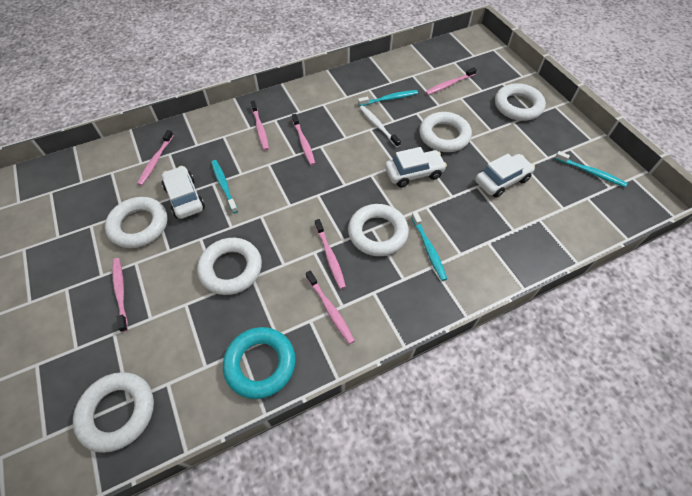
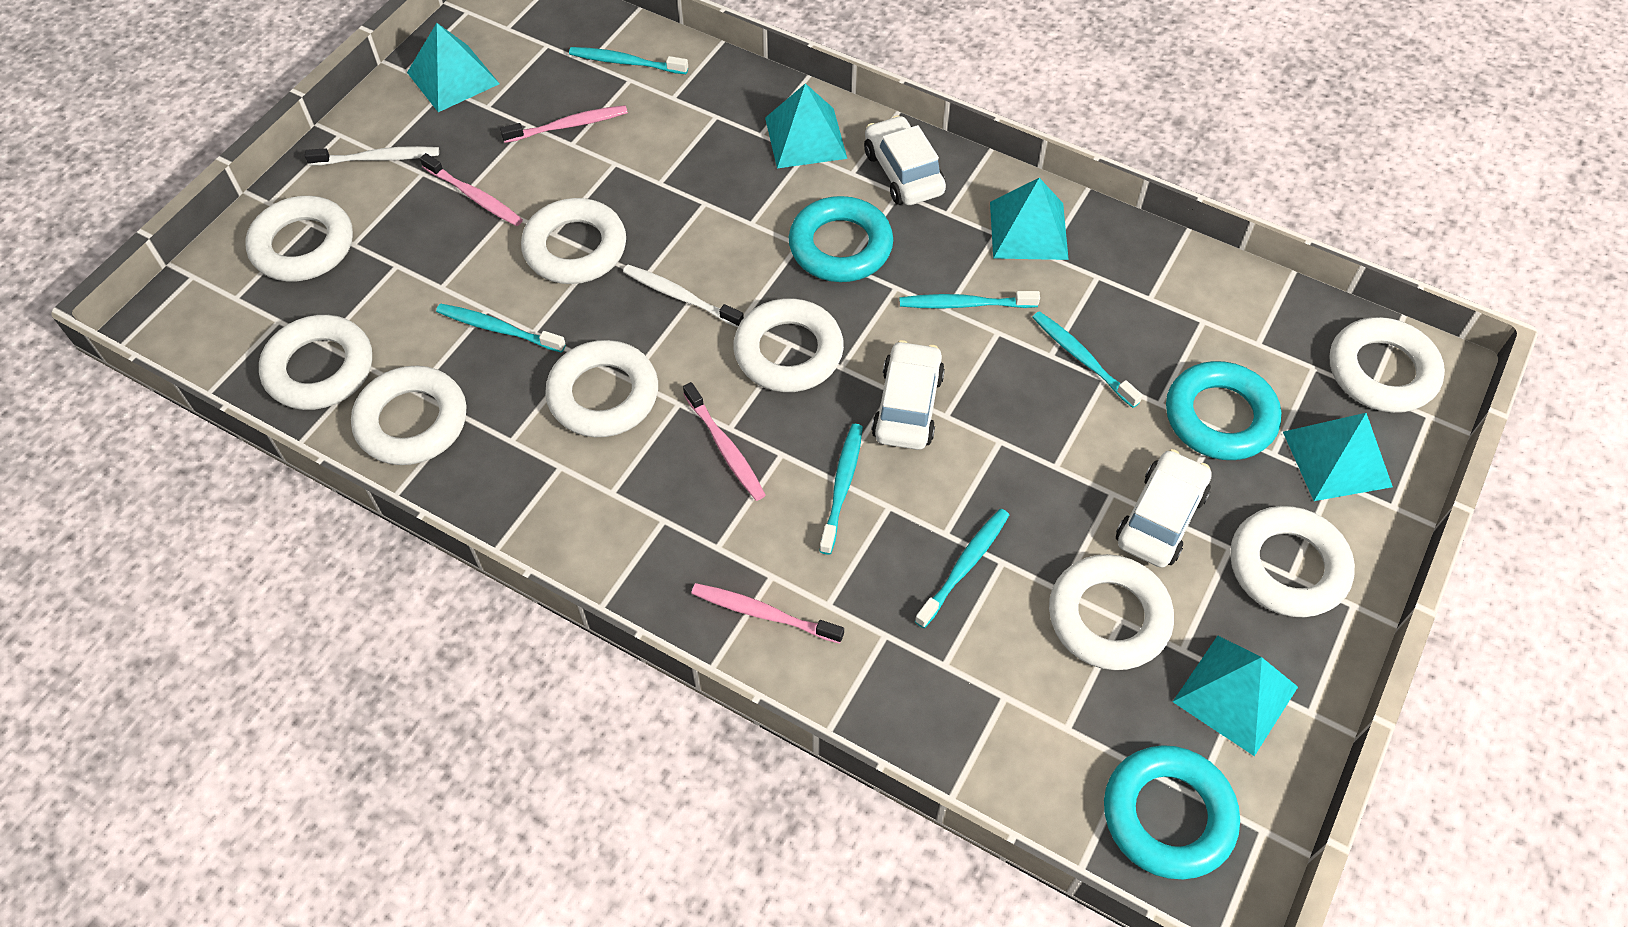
pink toothbrush: 7 -> 4
turquoise pyramid: 0 -> 5
turquoise ring: 1 -> 3
turquoise toothbrush: 4 -> 6
white ring: 6 -> 9
white toothbrush: 1 -> 2

